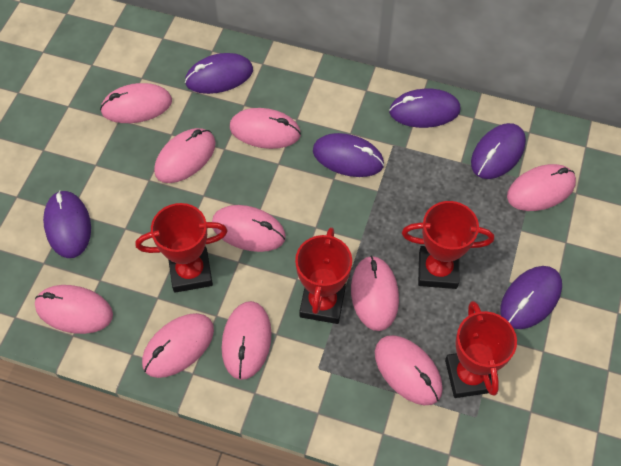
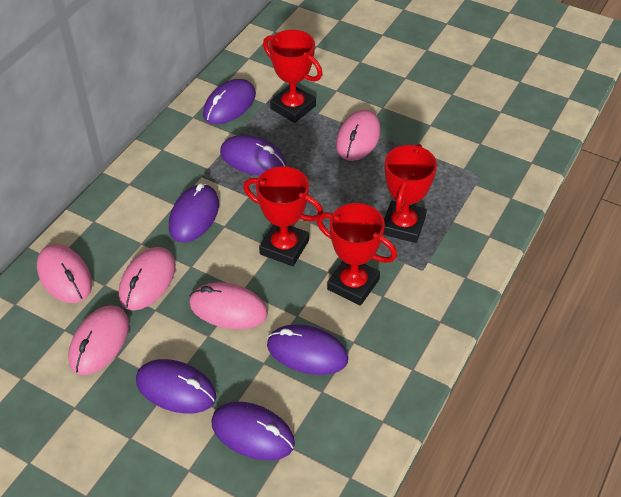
pink mouse: 10 -> 5

